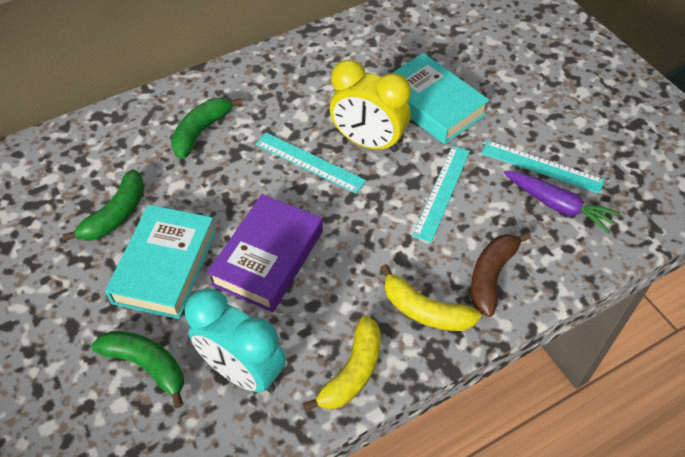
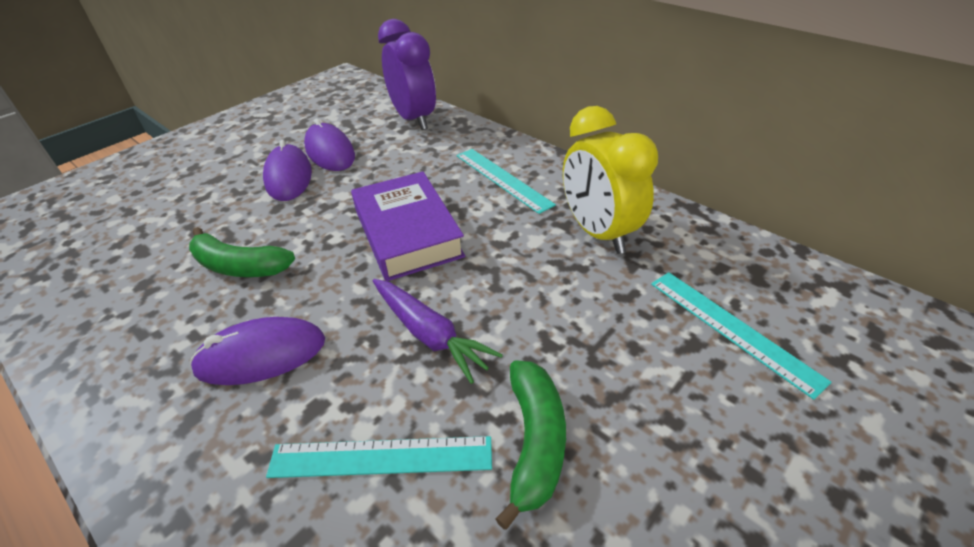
brown banana: 1 -> 0
green banana: 3 -> 2
purple clock: 0 -> 1
purple mouse: 0 -> 3
turquoise book: 2 -> 0
turquoise clock: 1 -> 0
yellow banana: 2 -> 0

